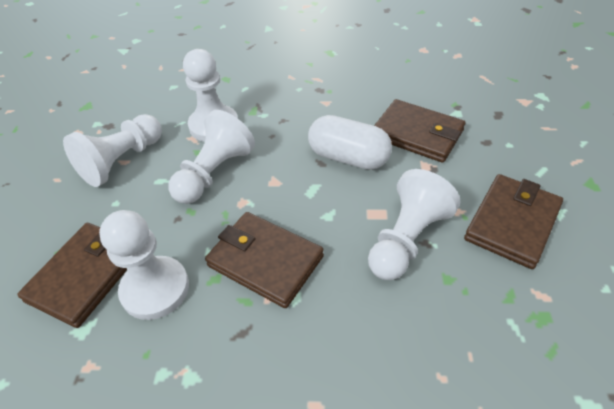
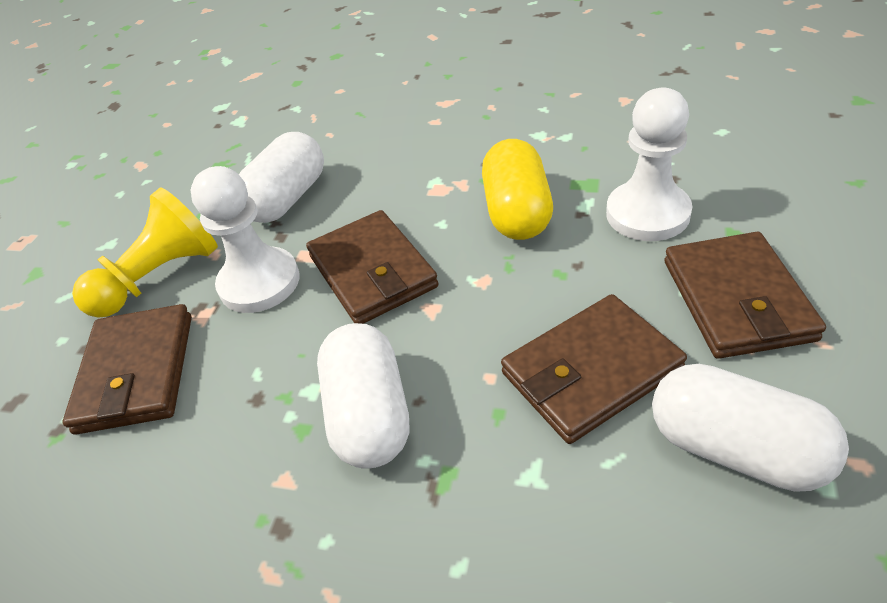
white capsule: 1 -> 3
white pawn: 5 -> 2
yellow capsule: 0 -> 1
yellow pawn: 0 -> 1

